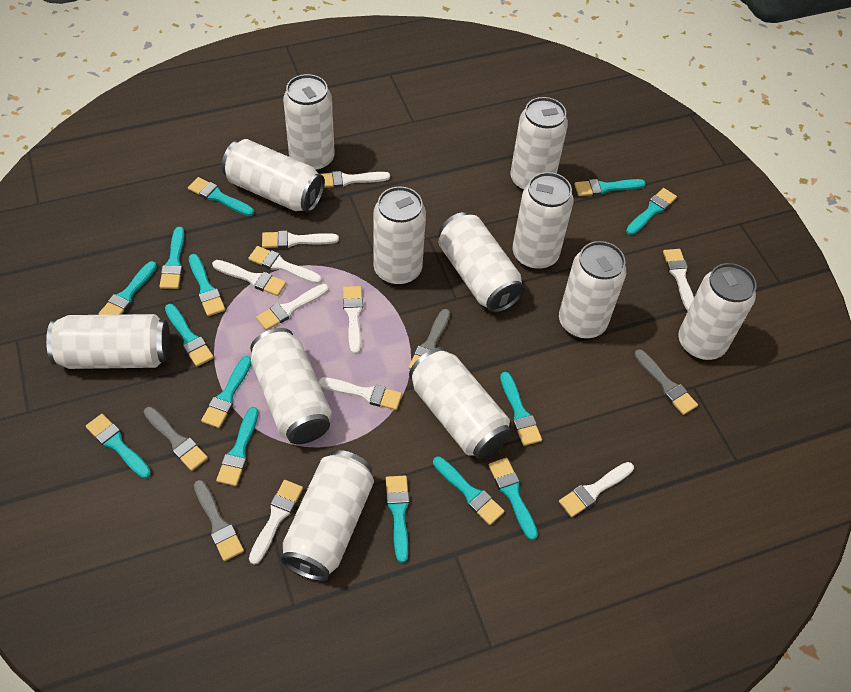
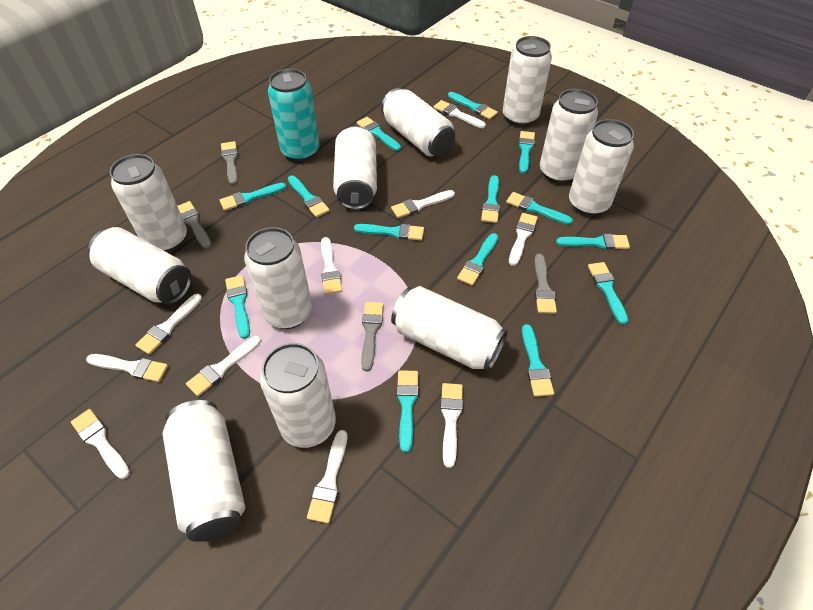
turquoise can: 0 -> 1
white can: 12 -> 11

